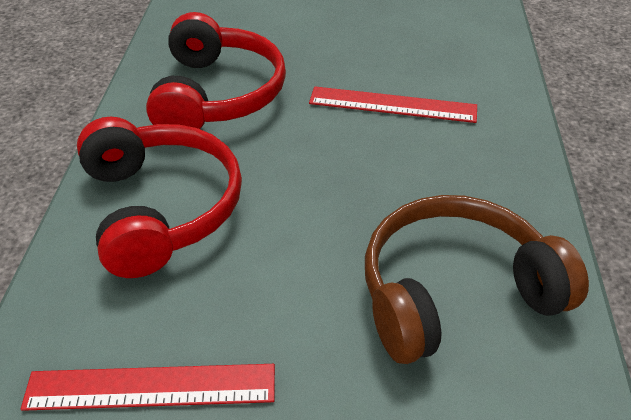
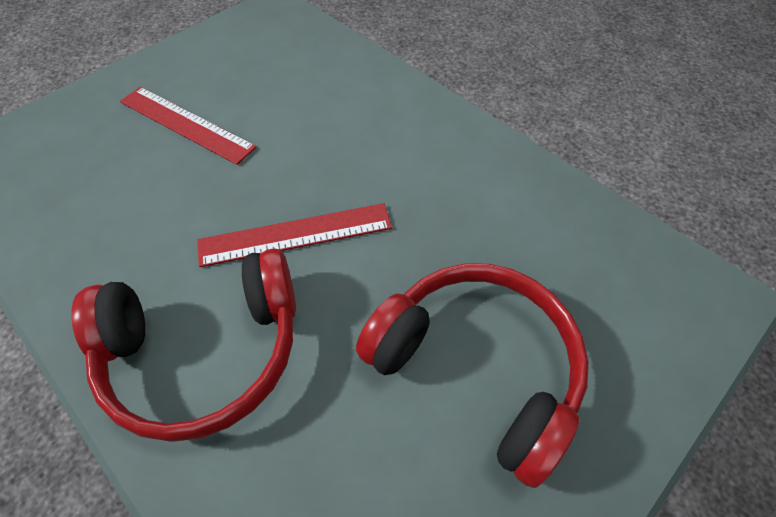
brown headphones: 1 -> 0

